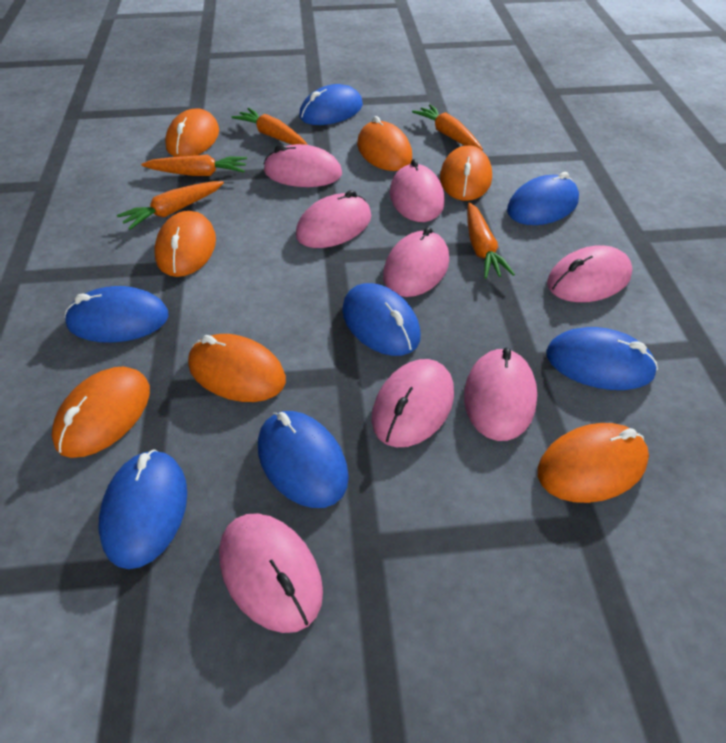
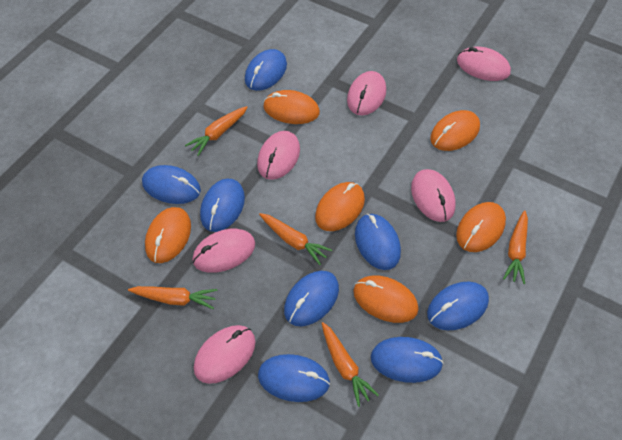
blue mouse: 7 -> 8
orange mouse: 7 -> 6
pink mouse: 8 -> 6

